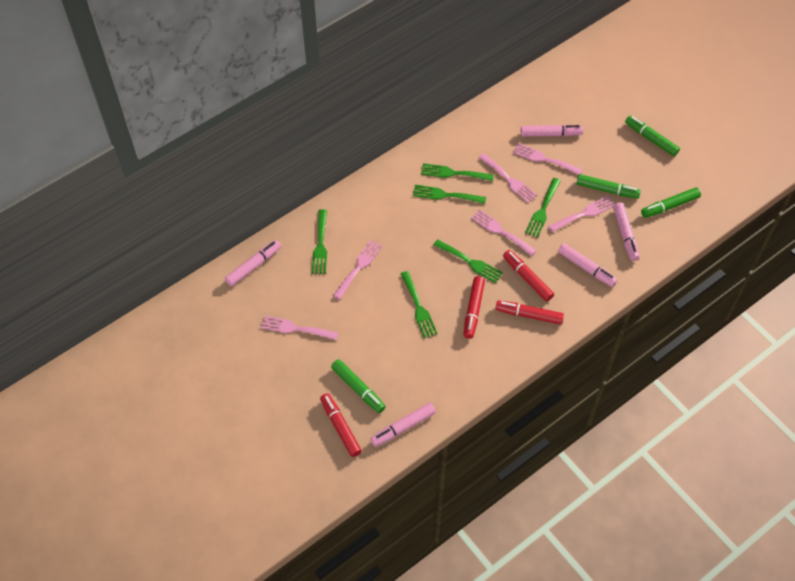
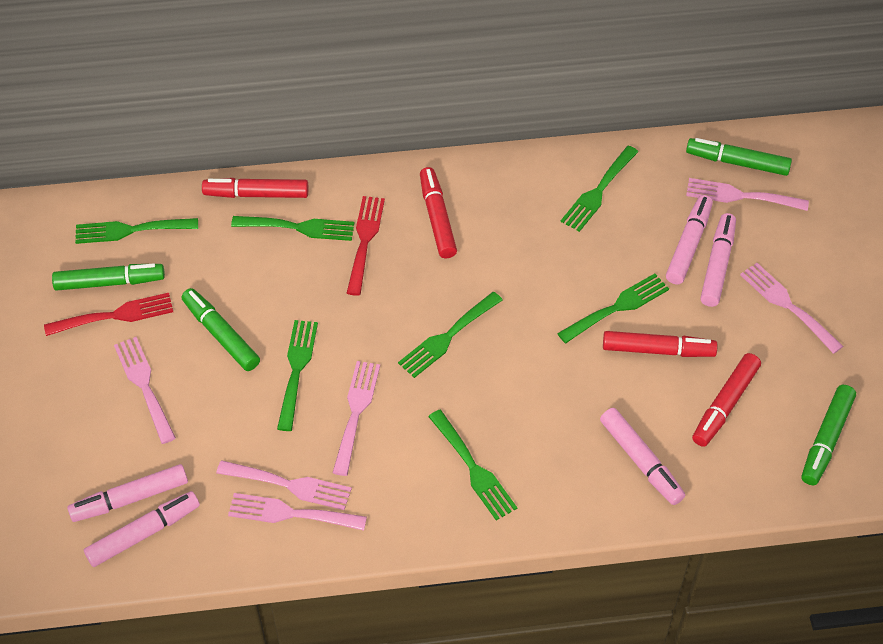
green fork: 6 -> 7
red fork: 0 -> 2

